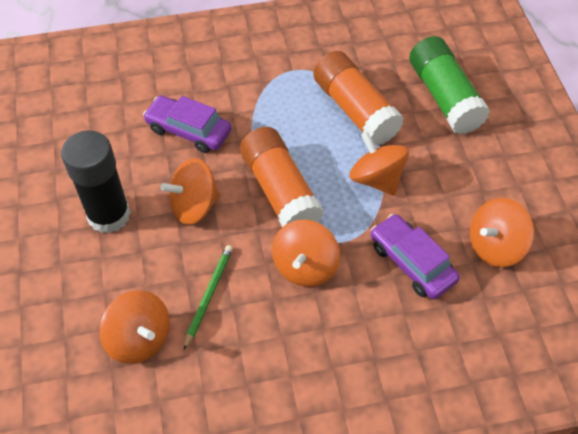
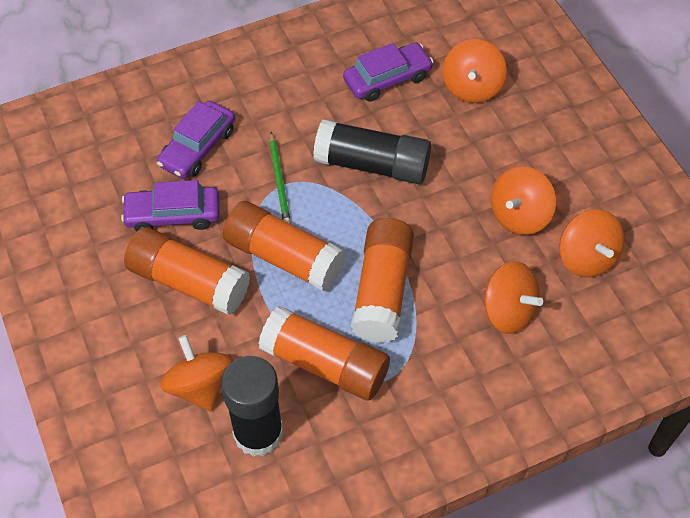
black glue stick: 1 -> 2
green glue stick: 1 -> 0
orange glue stick: 2 -> 4
purple car: 2 -> 3

